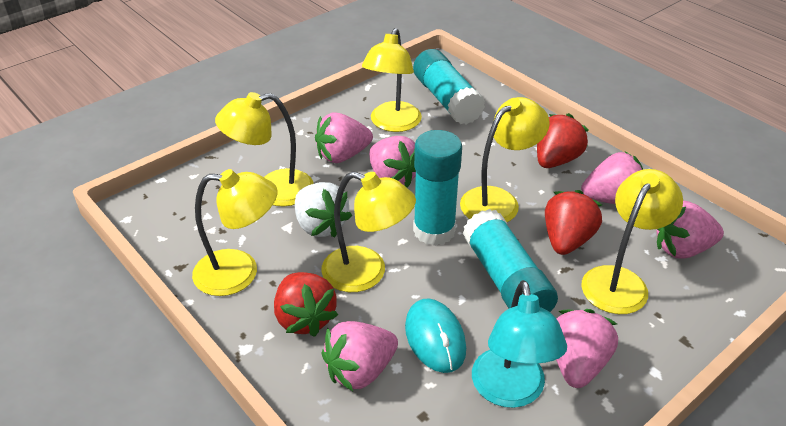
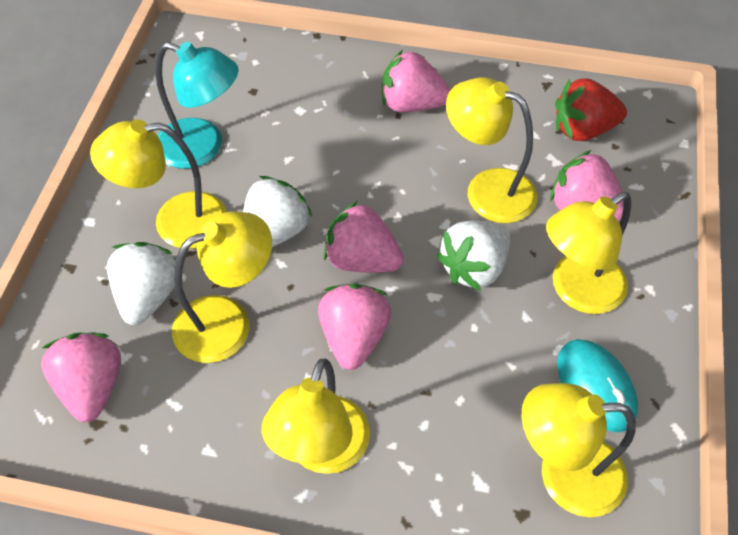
pink strawberry: 6 -> 5
red strawberry: 3 -> 1
turquoise glue stick: 3 -> 0
white strawberry: 1 -> 3

